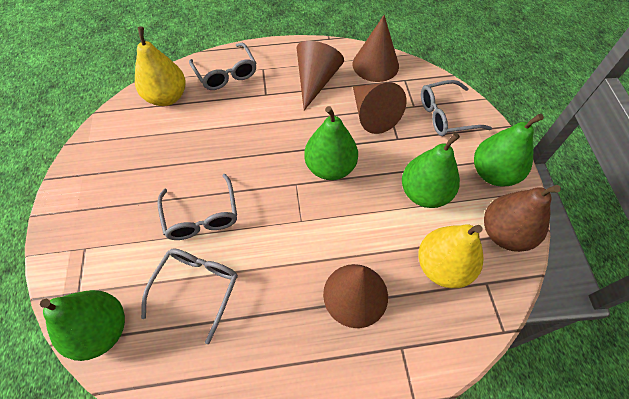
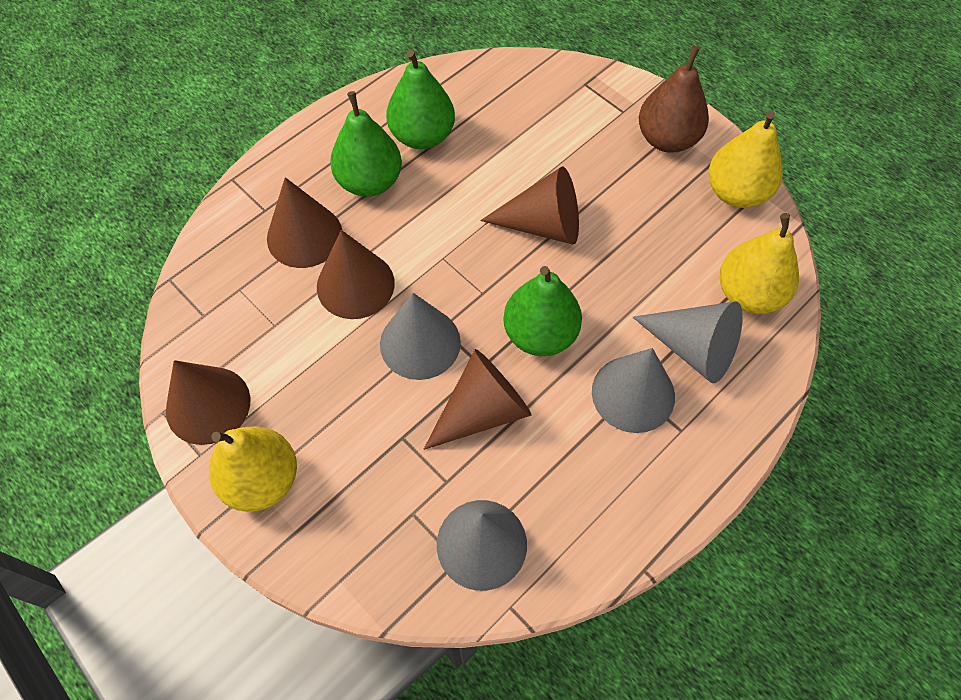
brown cone: 4 -> 5
green pear: 4 -> 3
grey cone: 0 -> 4
grey glasses: 4 -> 0
yellow pear: 2 -> 3

